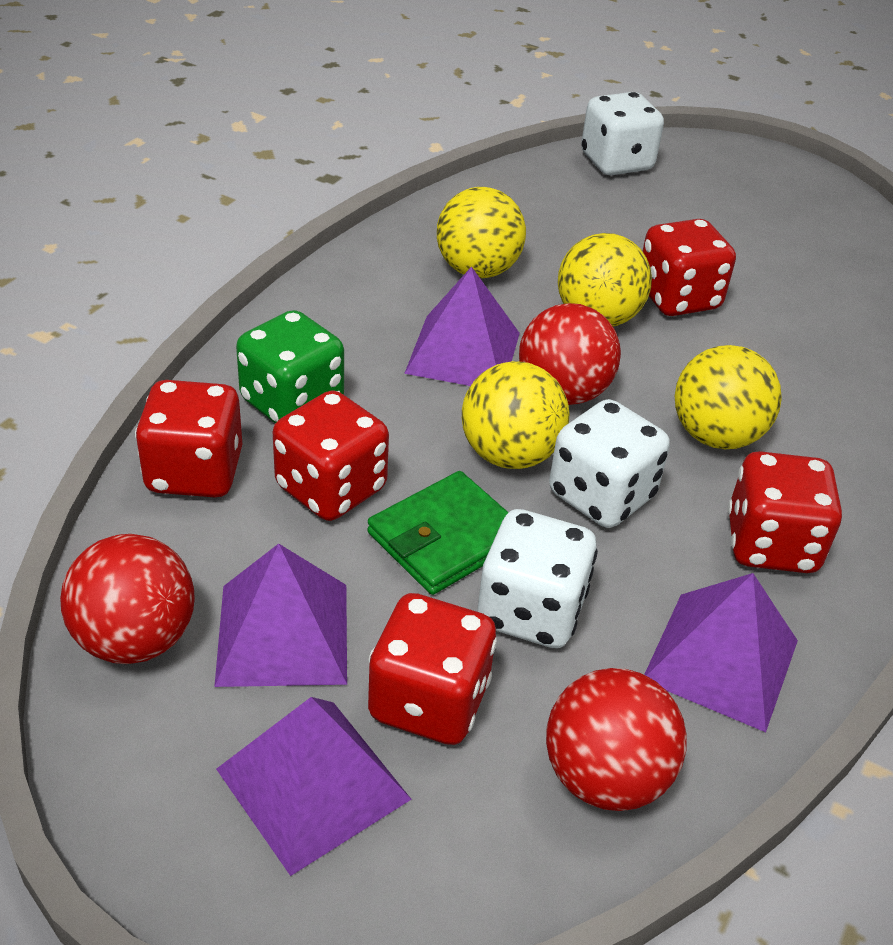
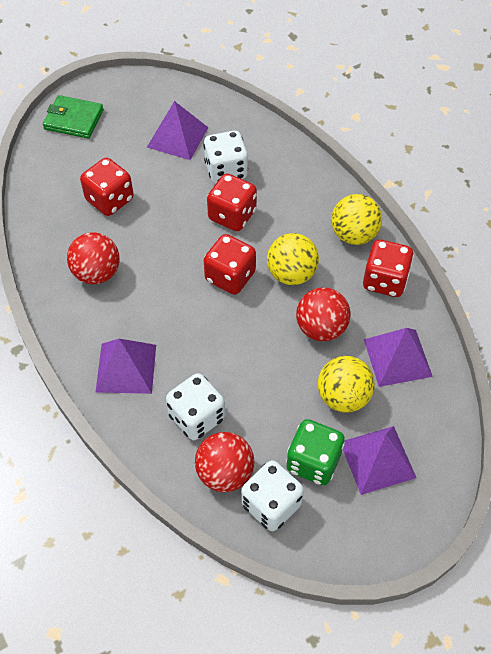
red dice: 5 -> 4
yellow ball: 4 -> 3

